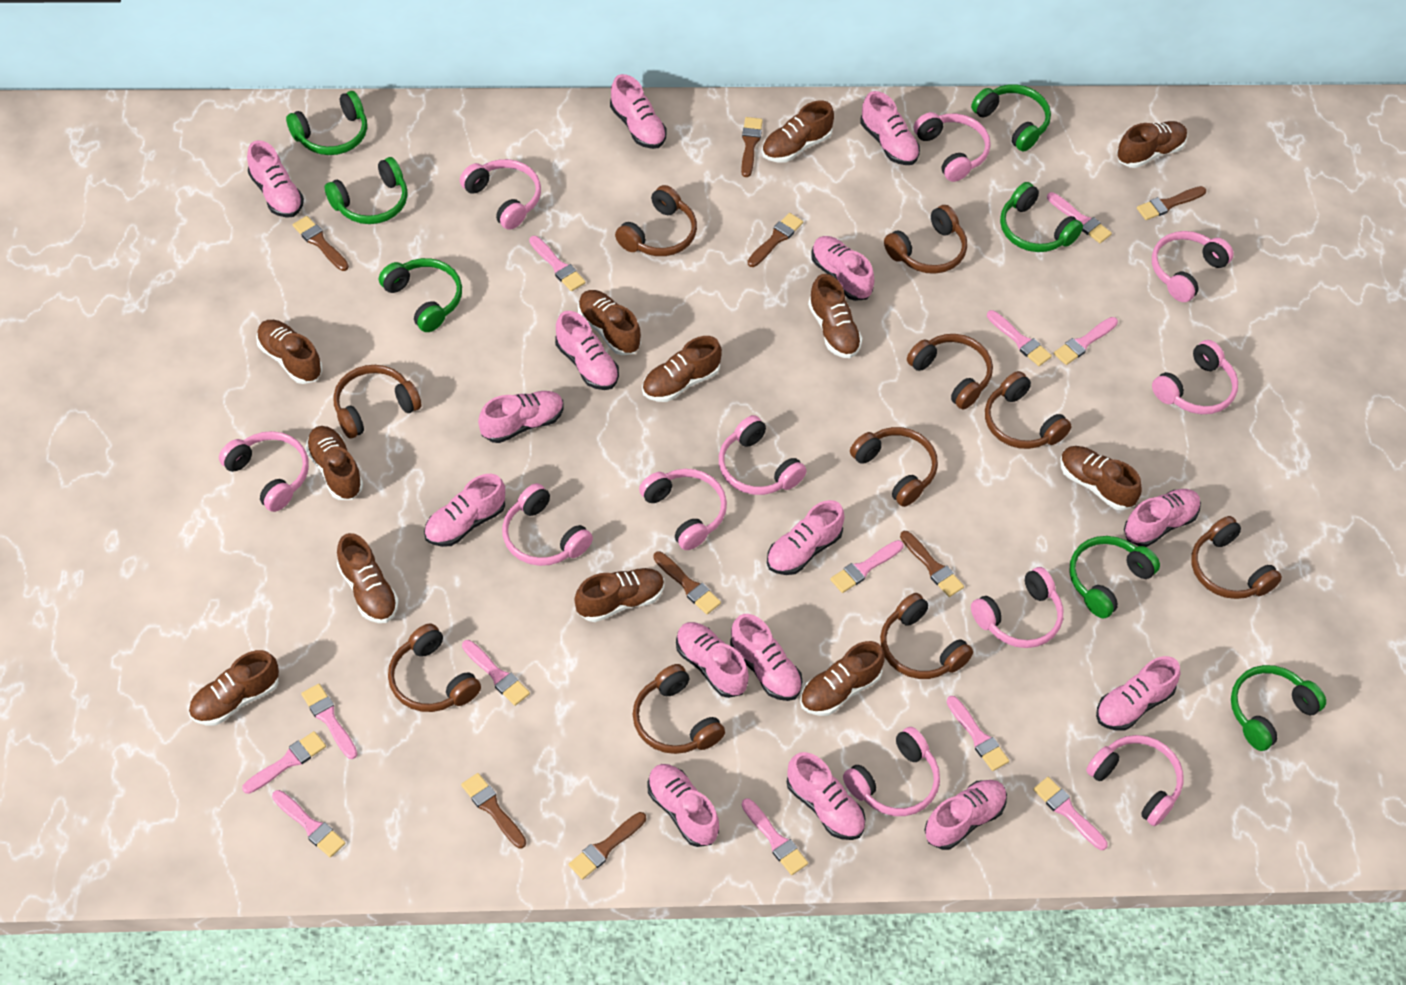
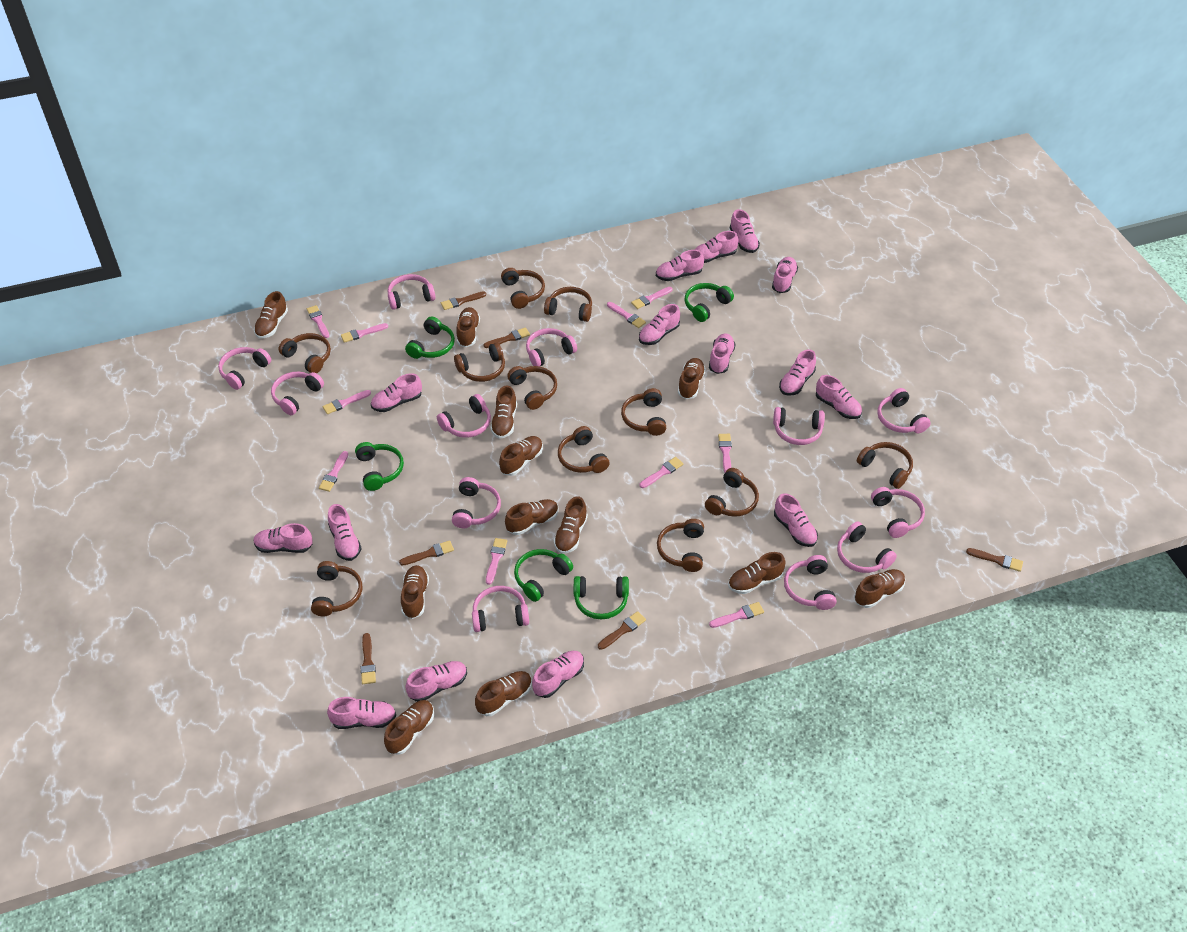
brown brush: 8 -> 6
brown headphones: 10 -> 11
green headphones: 7 -> 5
pink brush: 12 -> 10
pink headphones: 11 -> 12

